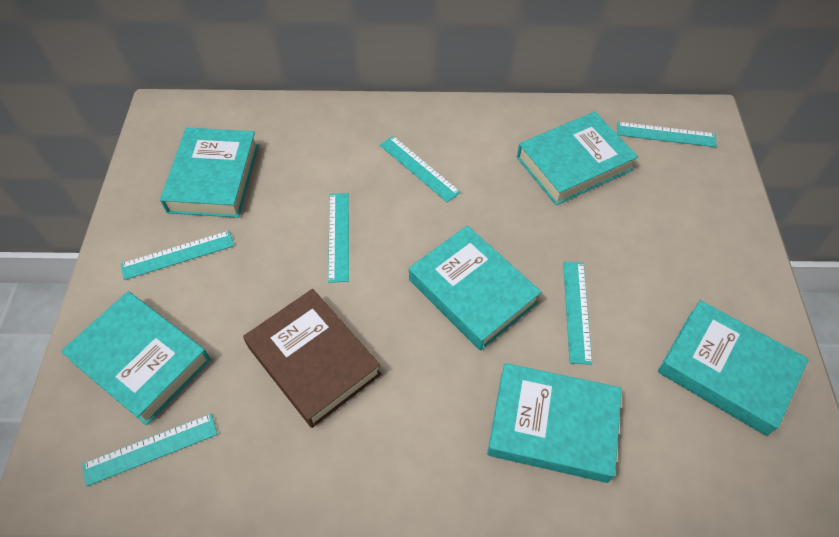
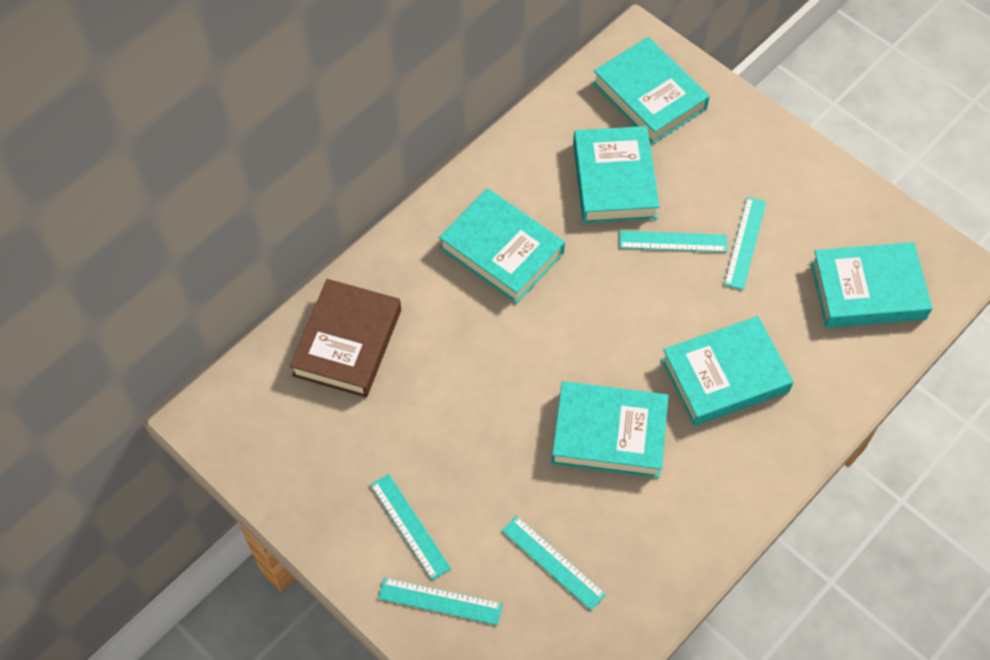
turquoise ruler: 6 -> 5

